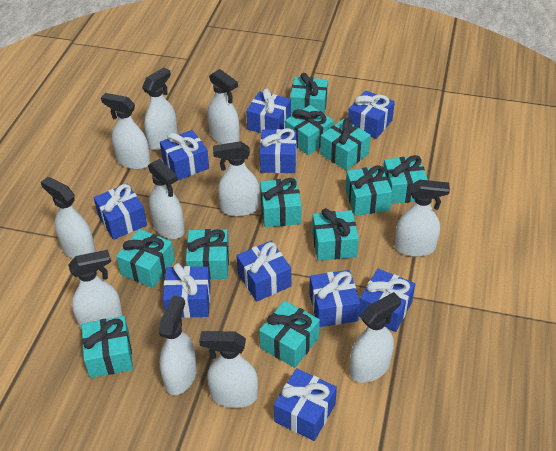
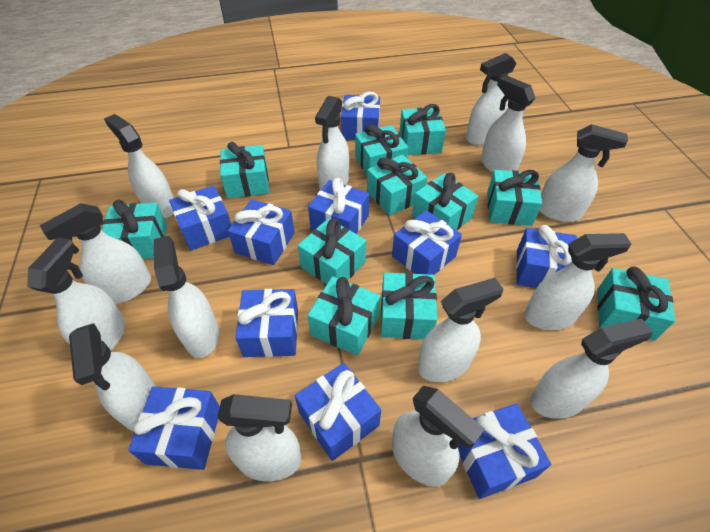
white spray bottle: 11 -> 14

